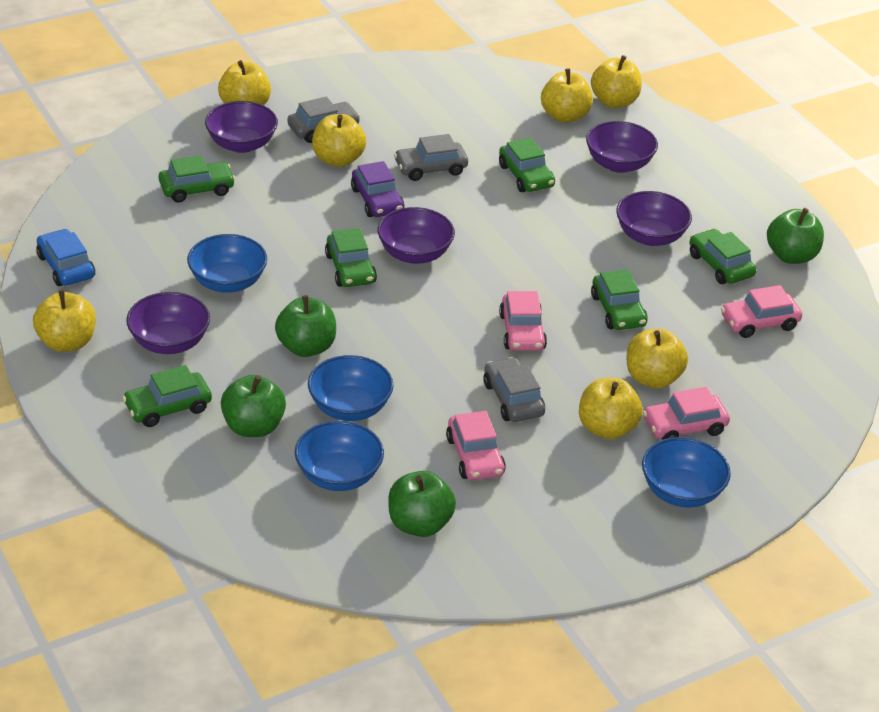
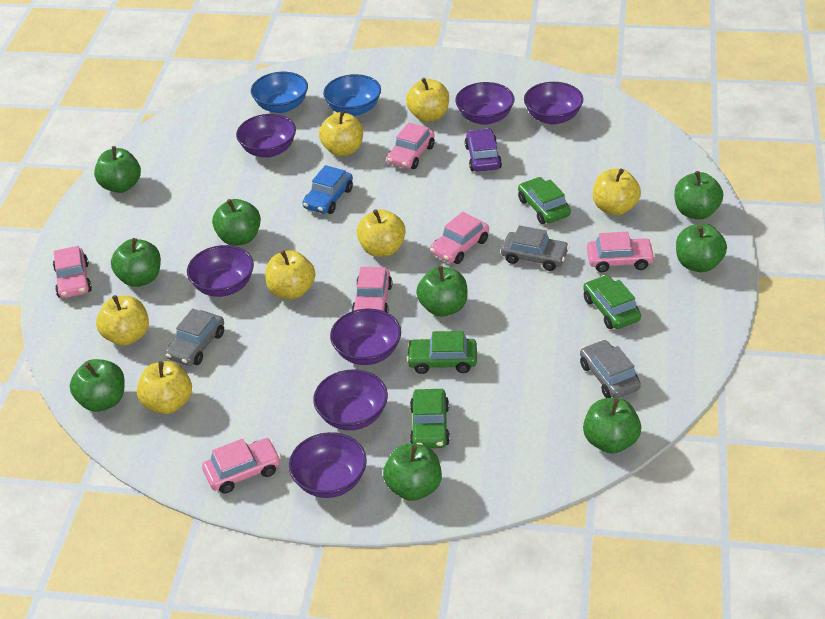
blue bowl: 4 -> 2
green apple: 4 -> 9
green car: 6 -> 4
pink car: 4 -> 6
purple bowl: 5 -> 7

